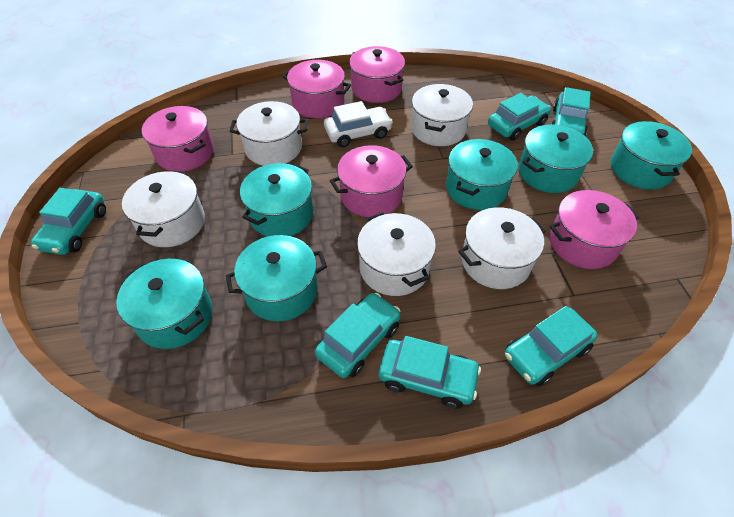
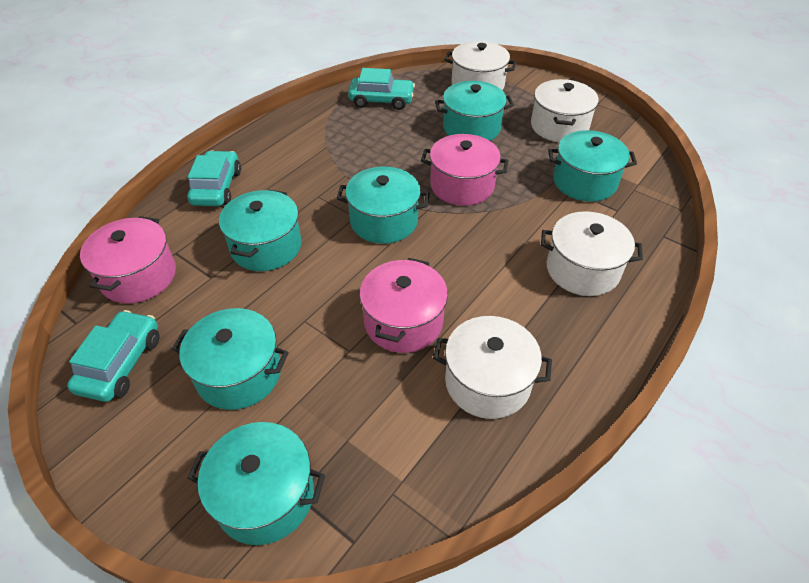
pink pot: 5 -> 3
turquoise car: 6 -> 3
white car: 1 -> 0
white pot: 5 -> 4

